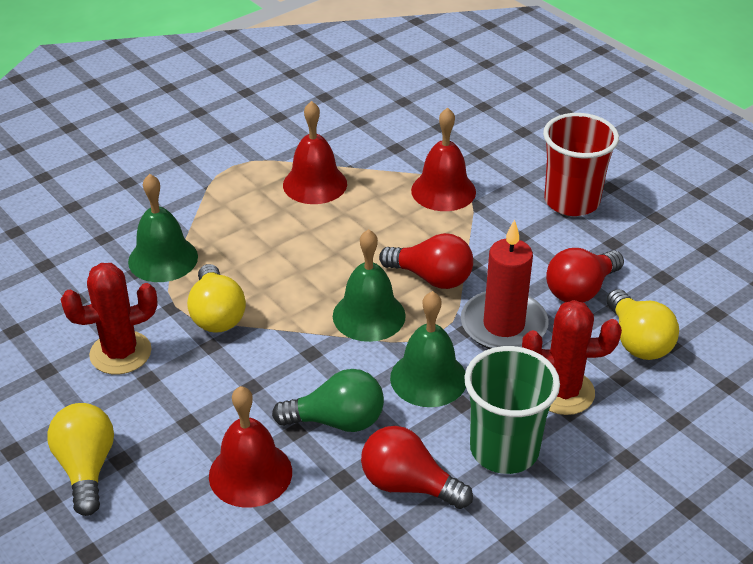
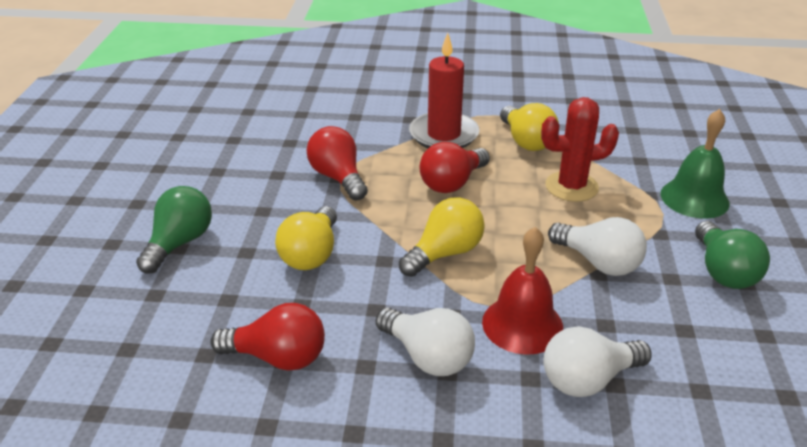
green bell: 3 -> 1
green cup: 1 -> 0
green light bulb: 1 -> 2
red bell: 3 -> 1
red cactus: 2 -> 1
red cup: 1 -> 0
white light bulb: 0 -> 3

